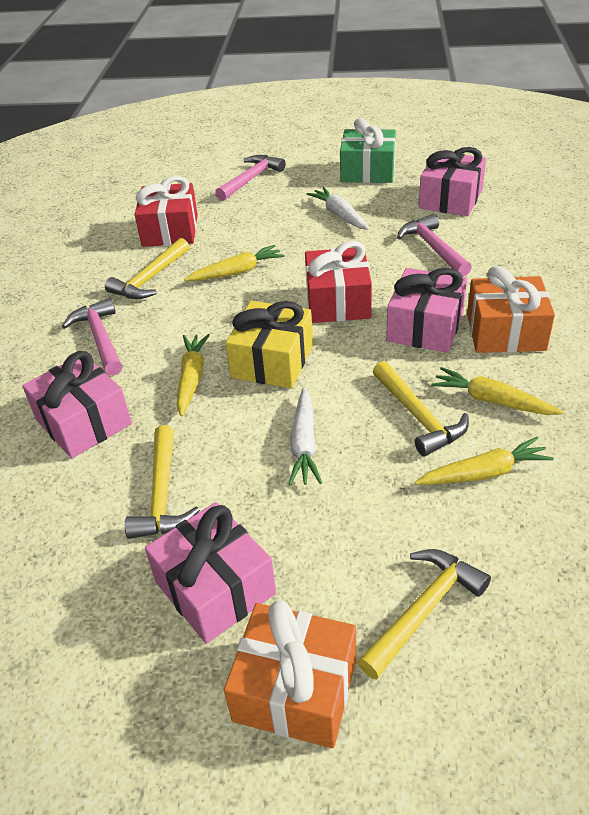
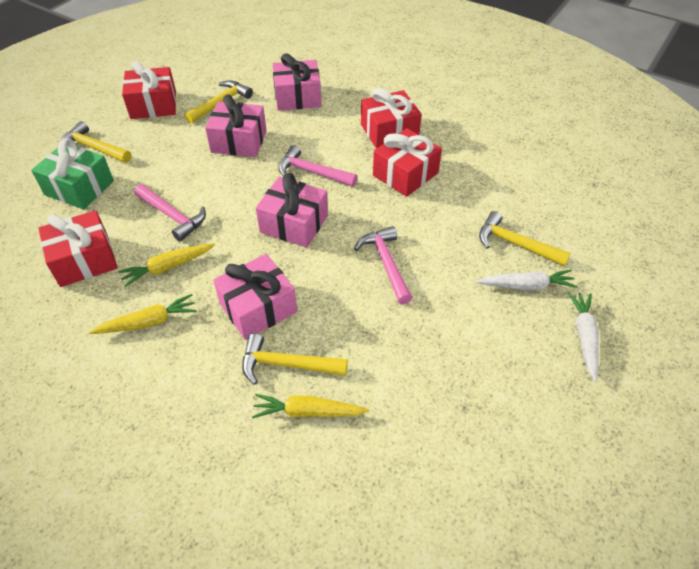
orange gift: 2 -> 0
red gift: 2 -> 4
yellow carrot: 4 -> 3
yellow gift: 1 -> 0

